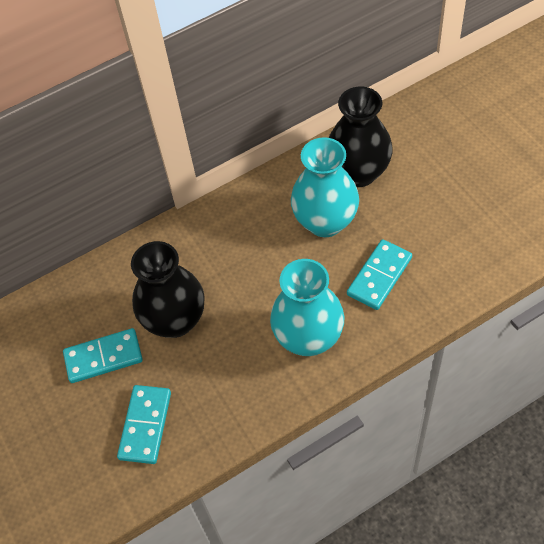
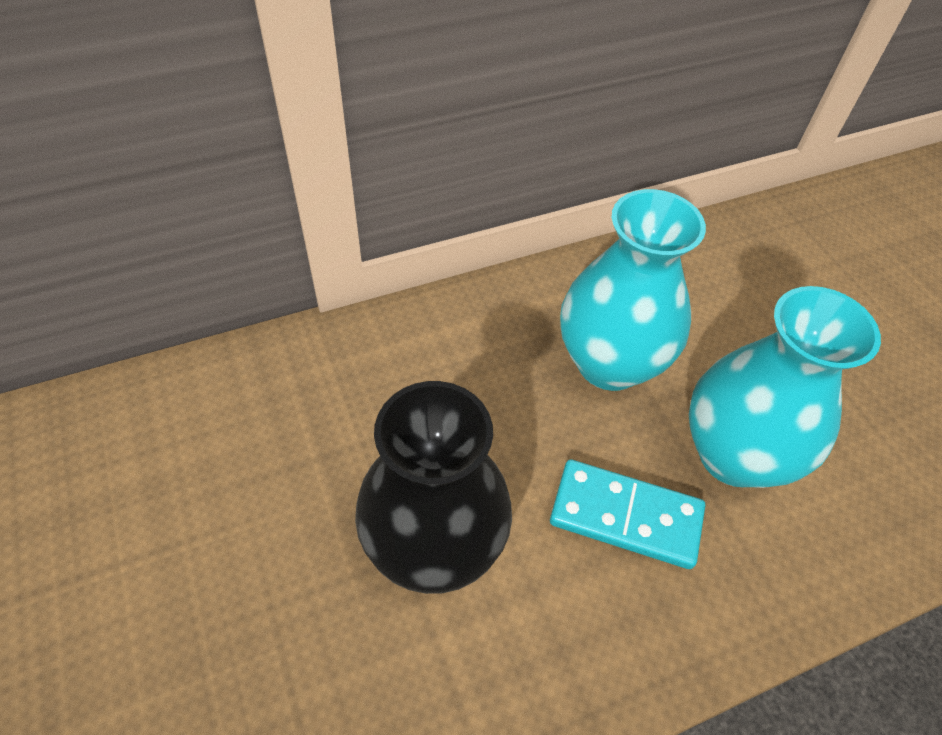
black vase: 2 -> 1
turquoise domino: 3 -> 1

